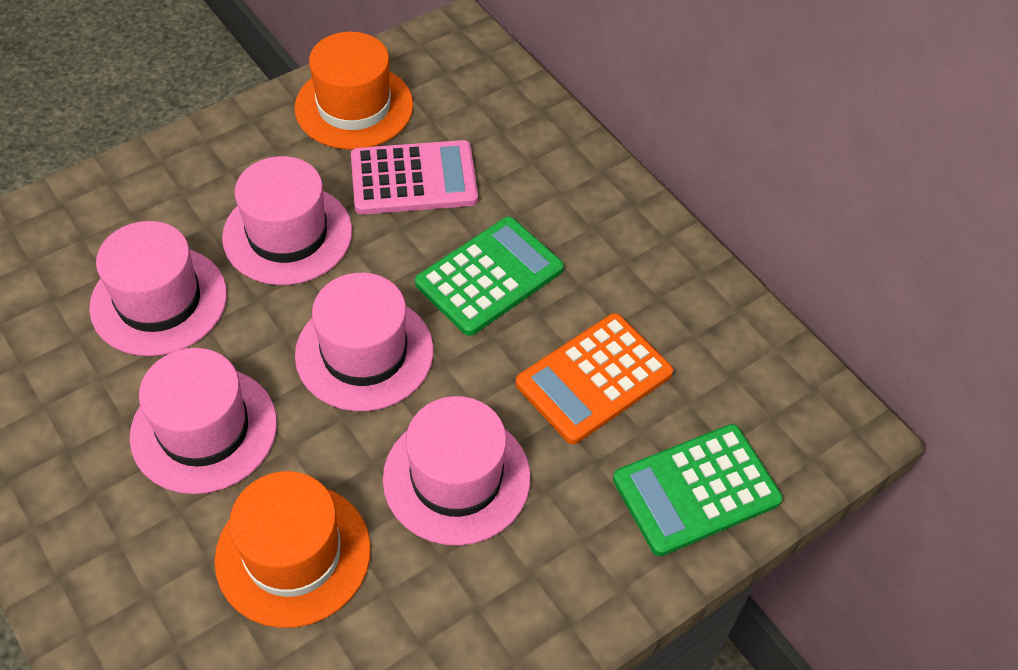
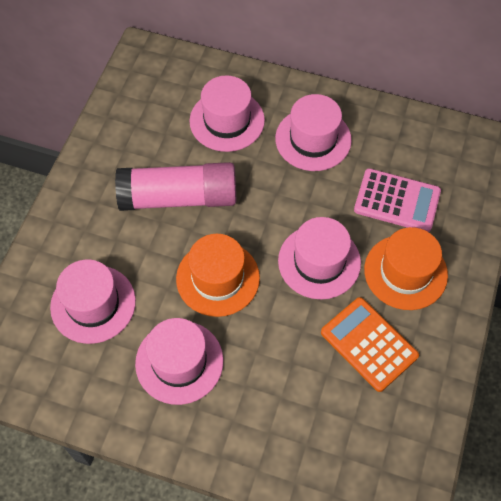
green calculator: 2 -> 0
pink glue stick: 0 -> 1

